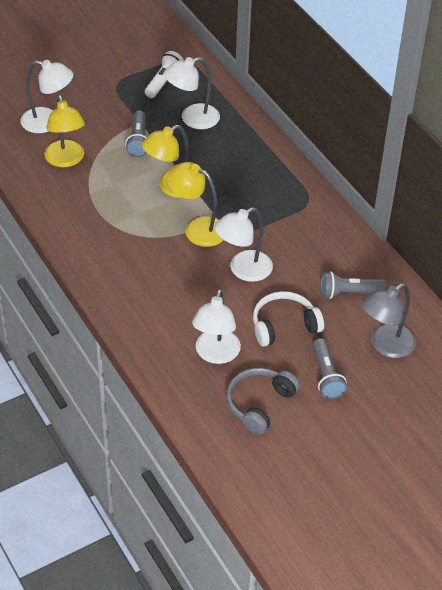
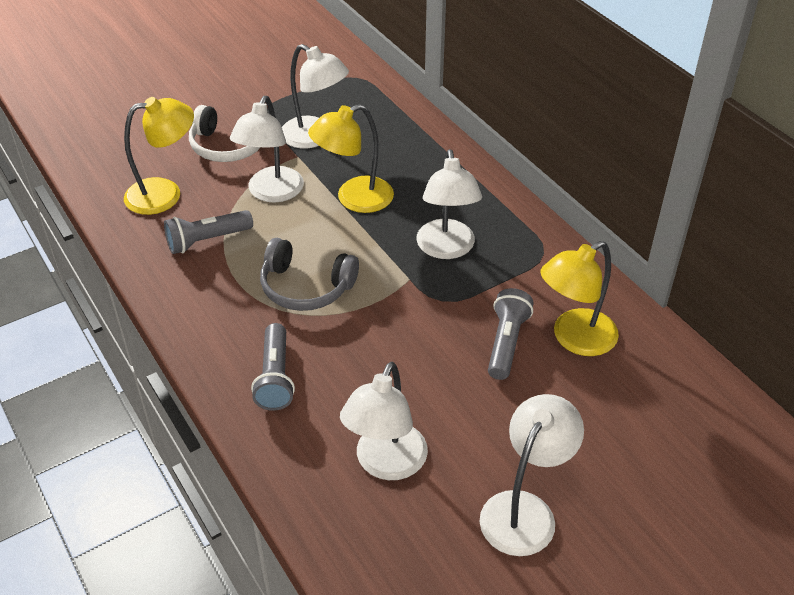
grey lamp: 1 -> 0
white flashlight: 1 -> 0
white lamp: 4 -> 5

